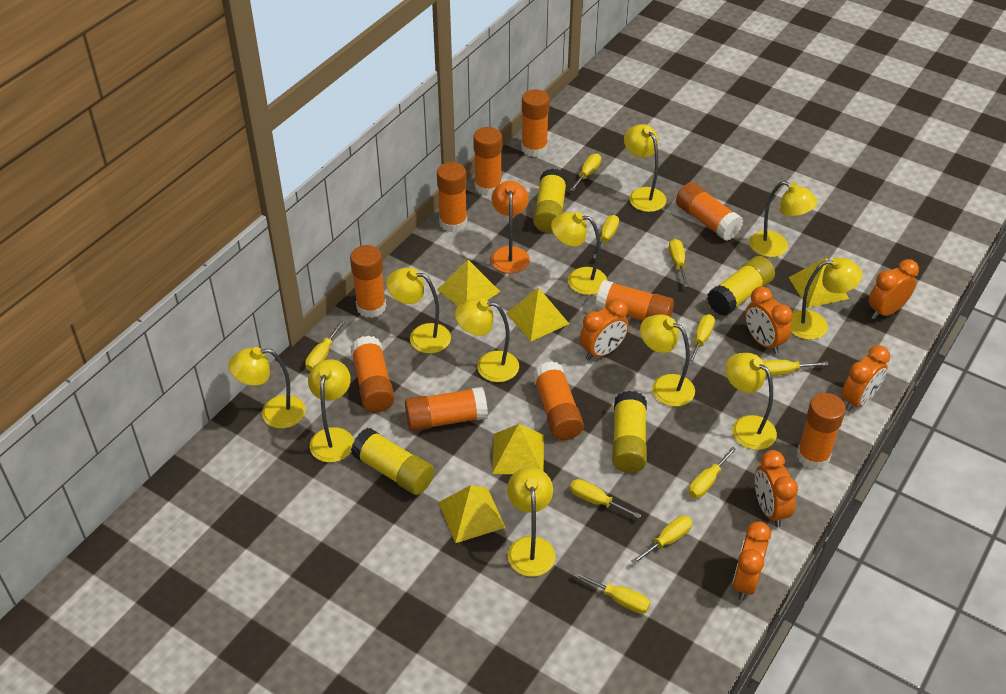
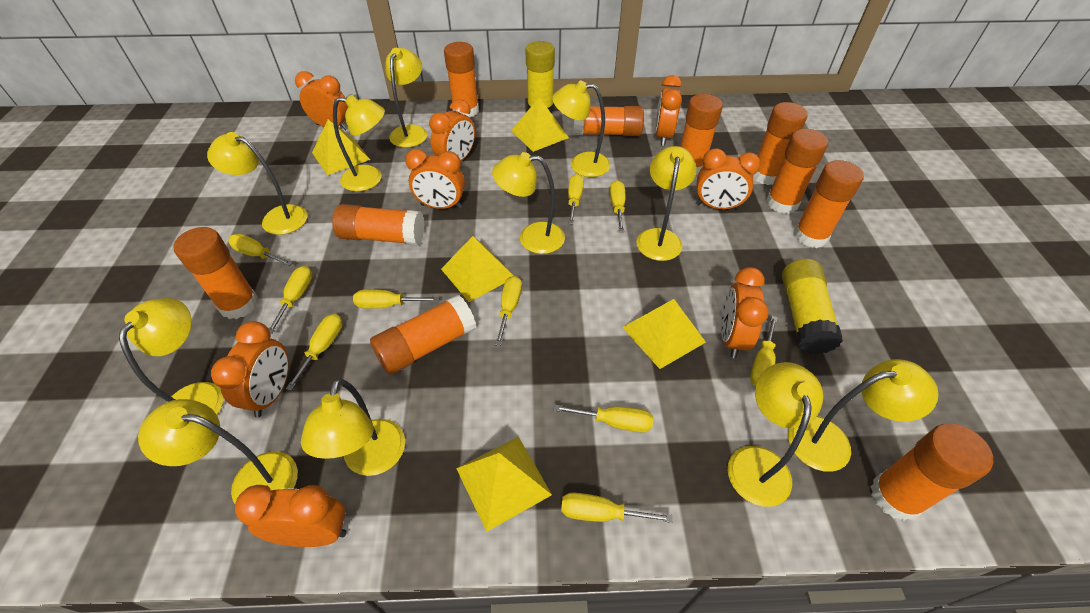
orange clock: 6 -> 8
orange lamp: 1 -> 0
yellow glue stick: 4 -> 2

